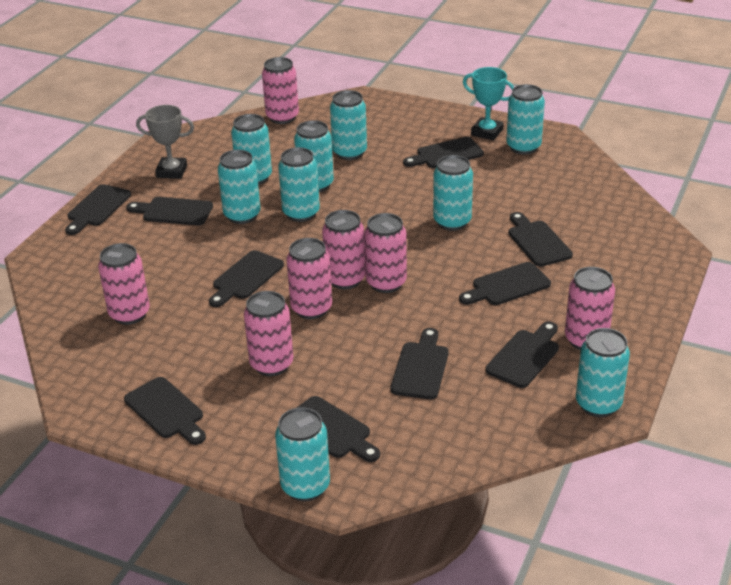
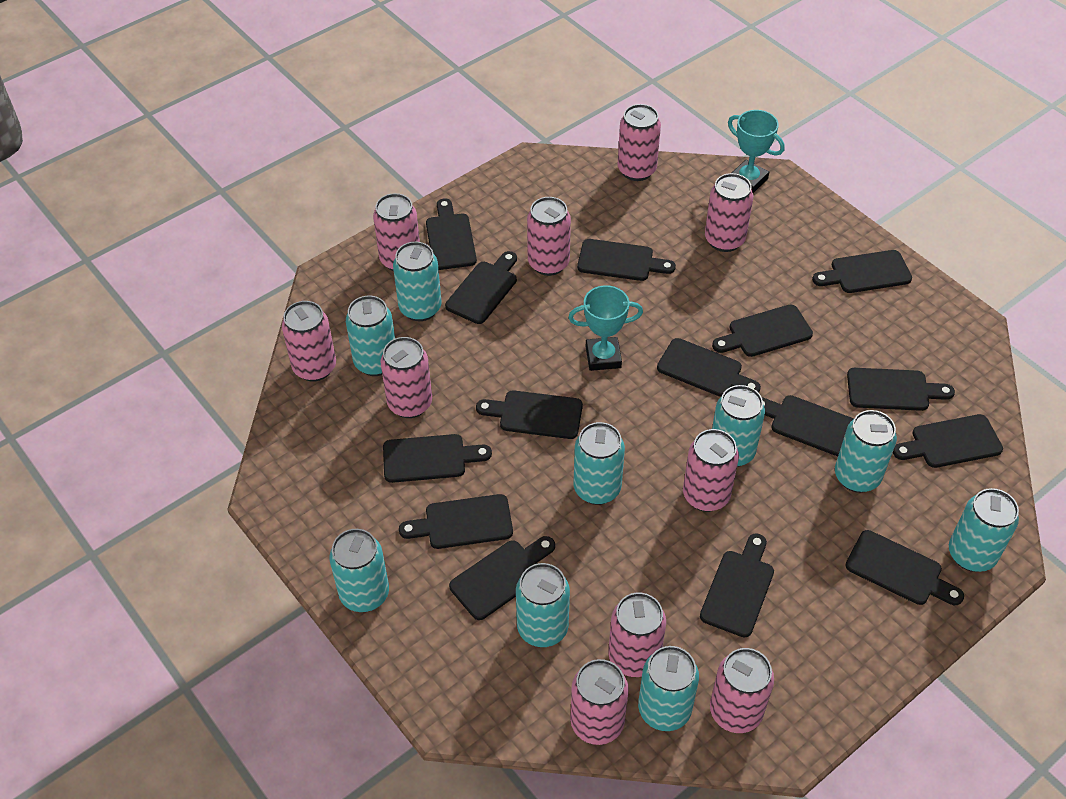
black cutting board: 10 -> 15
grey trophy: 1 -> 0
pink can: 7 -> 10
turquoise trophy: 1 -> 2

